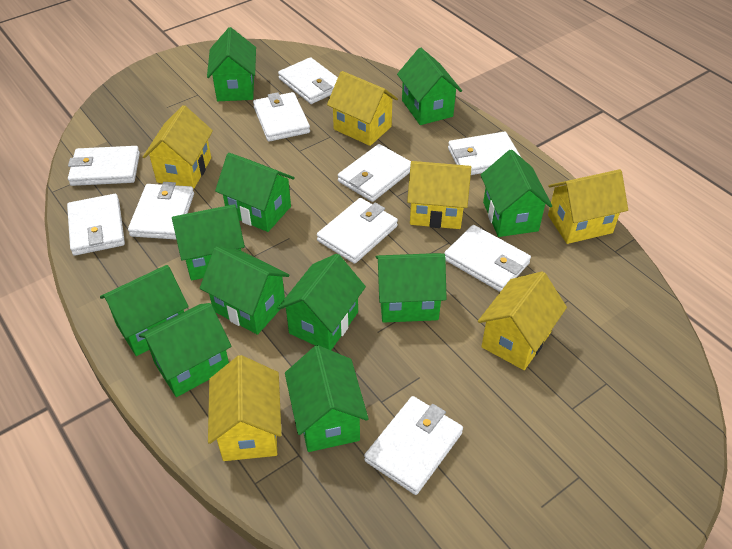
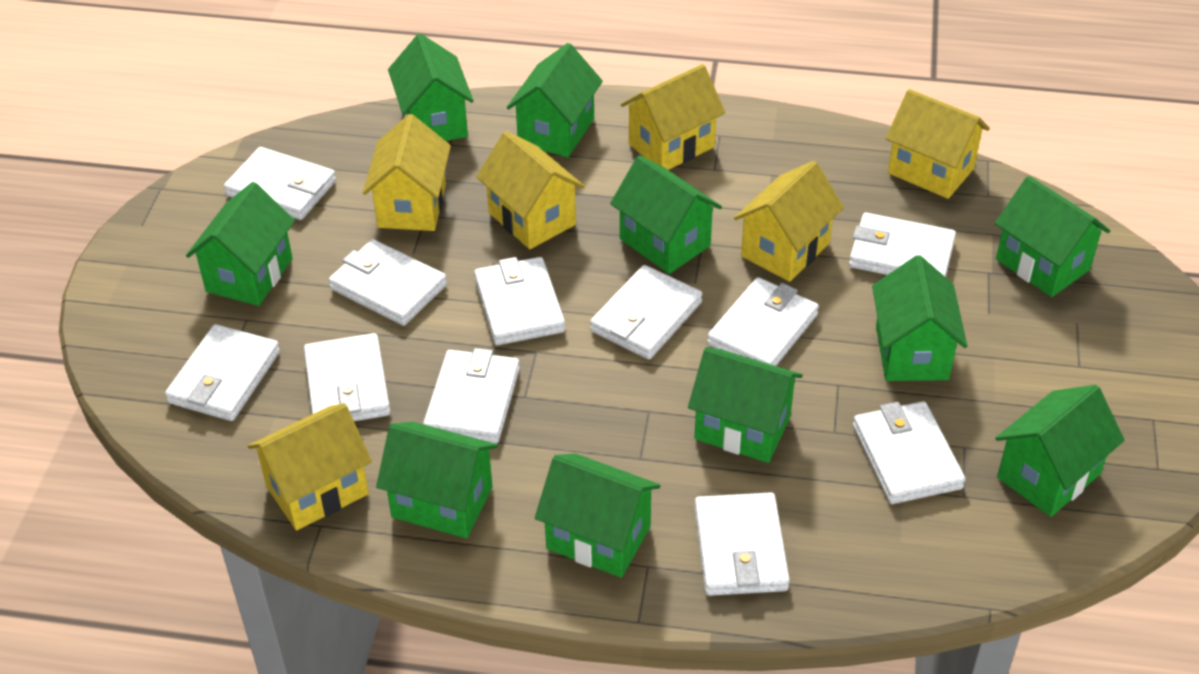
green house: 11 -> 10
white wallet: 10 -> 11

